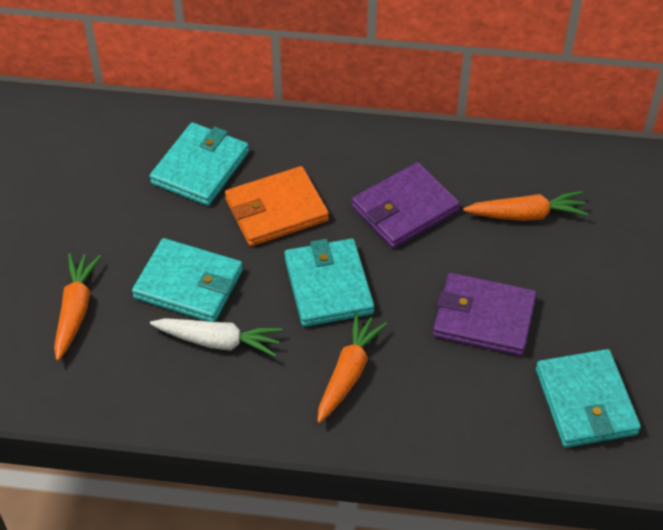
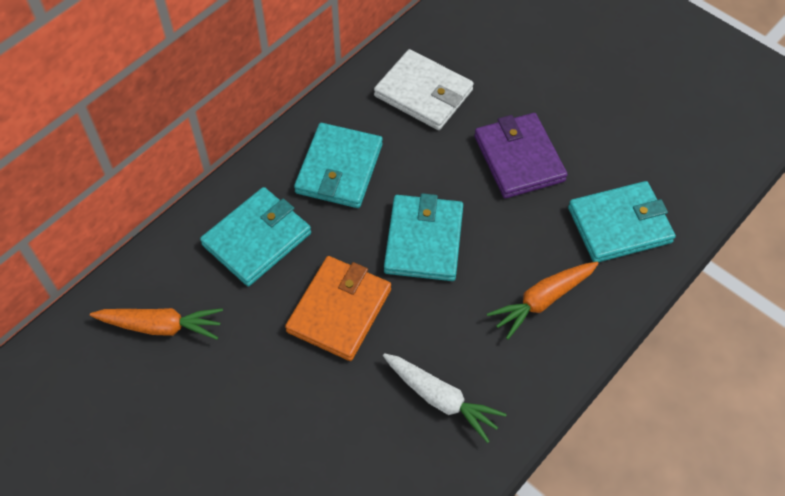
orange carrot: 3 -> 2
purple wallet: 2 -> 1
white wallet: 0 -> 1

